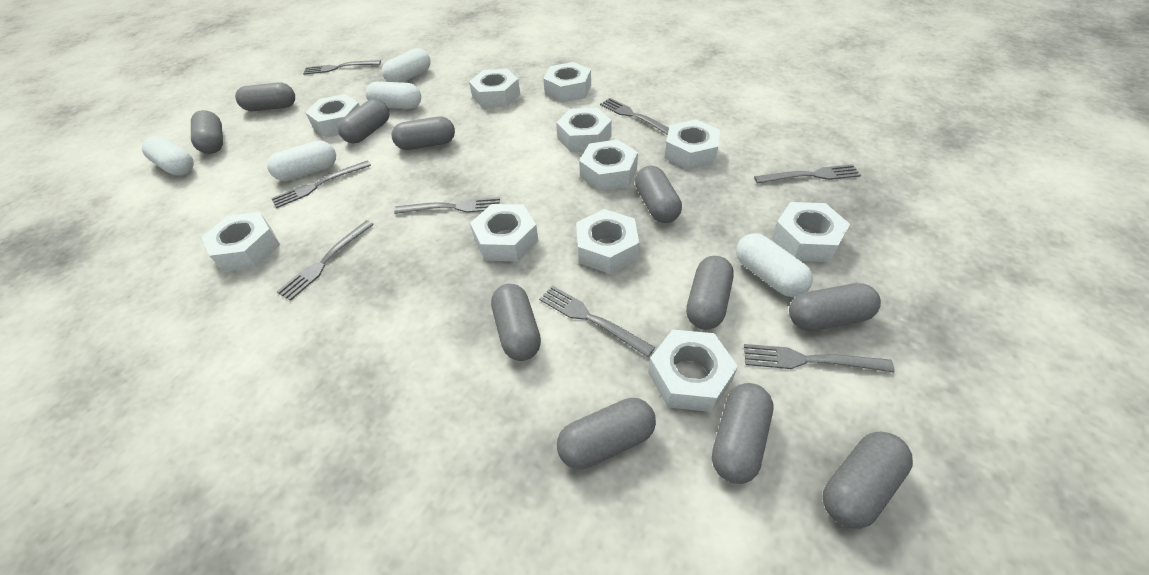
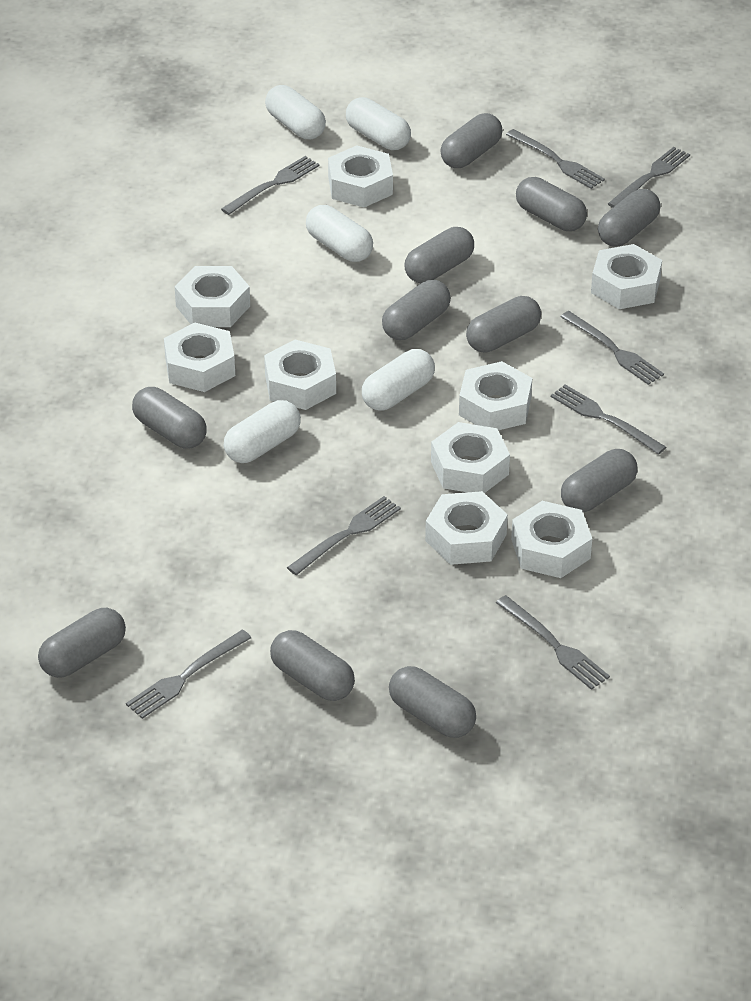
white nut: 11 -> 9

